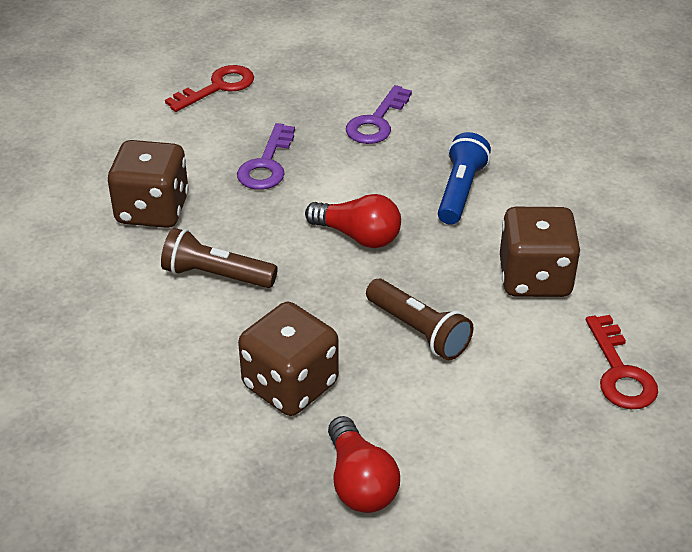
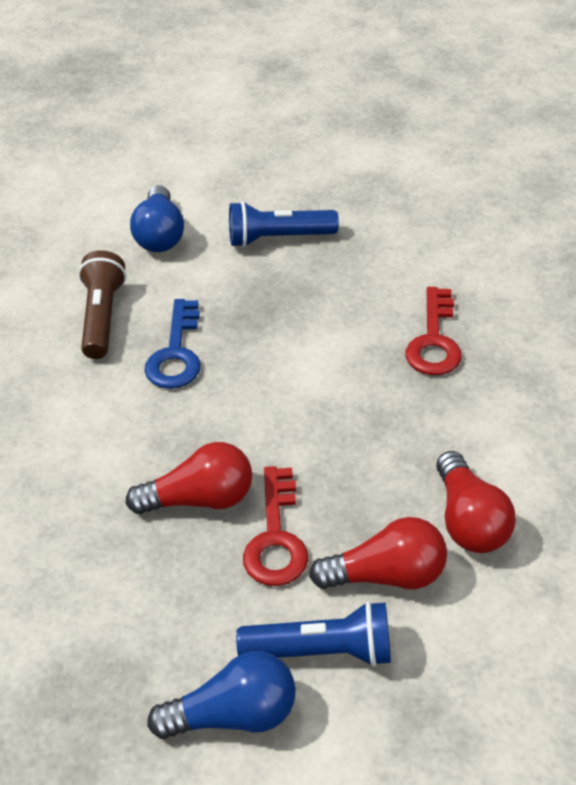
blue flashlight: 1 -> 2
blue key: 0 -> 1
blue light bulb: 0 -> 2
brown dice: 3 -> 0
brown flashlight: 2 -> 1
purple key: 2 -> 0
red light bulb: 2 -> 3

